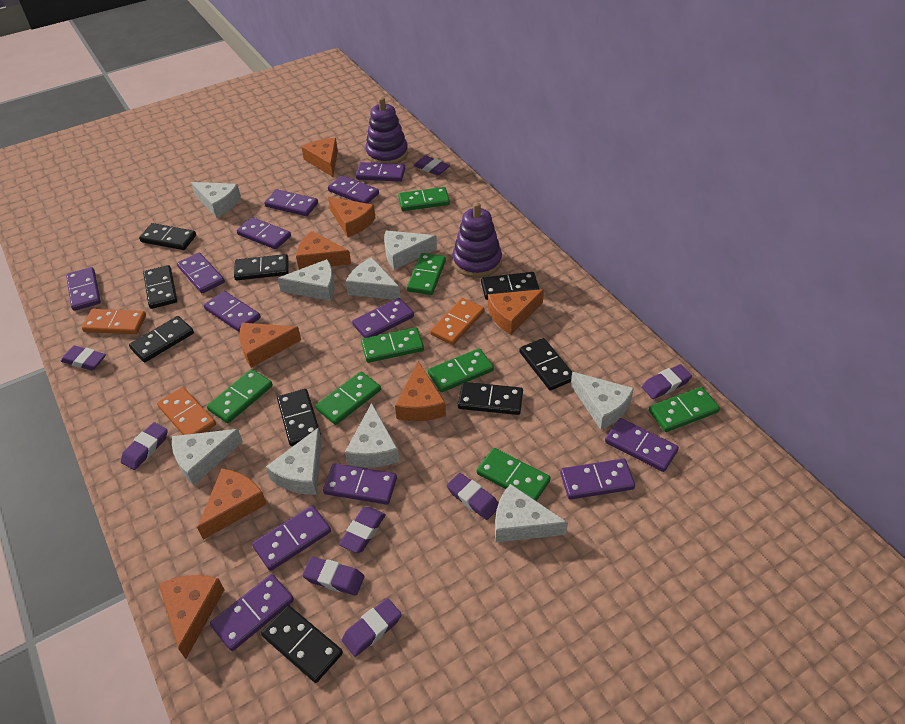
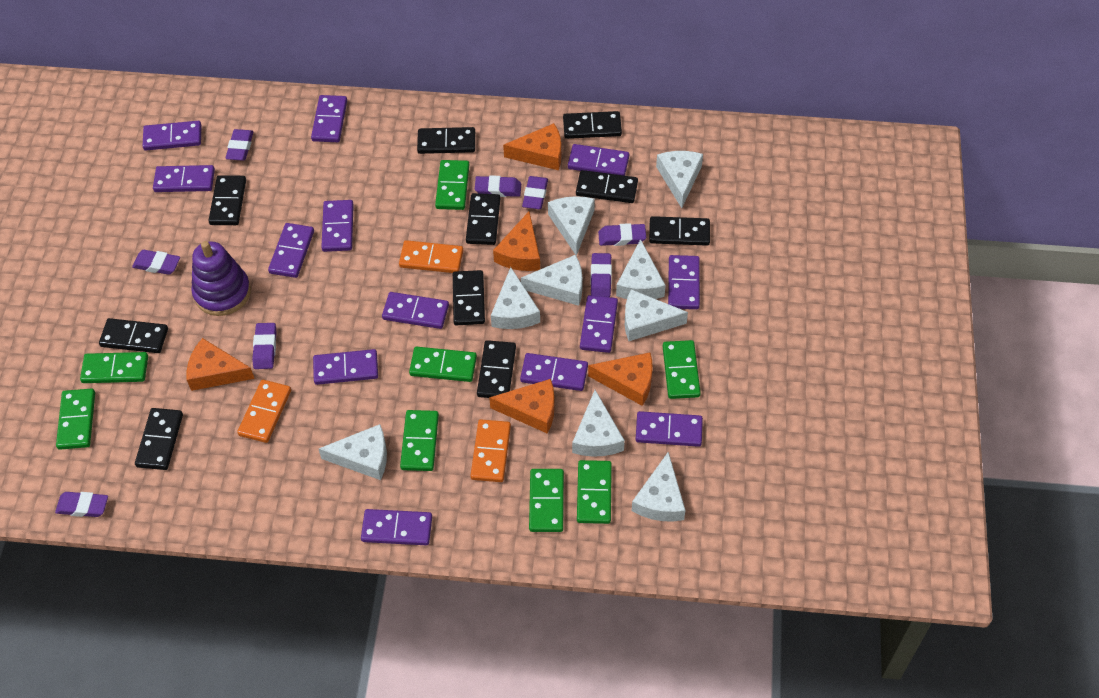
black domino: 9 -> 10
orange cheese: 8 -> 5
purple stacking toy: 2 -> 1

